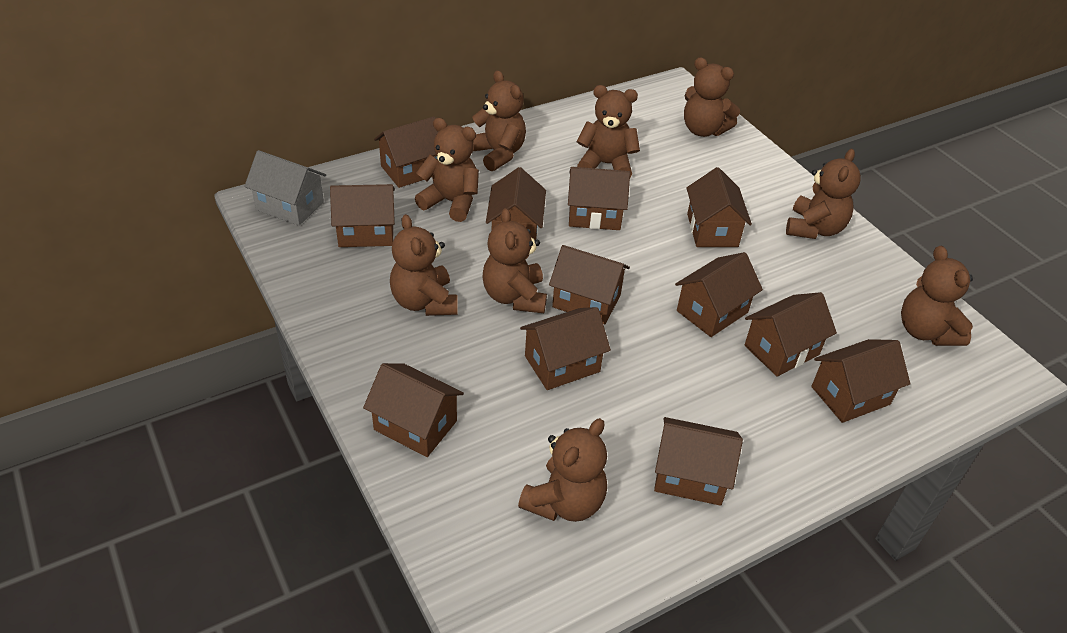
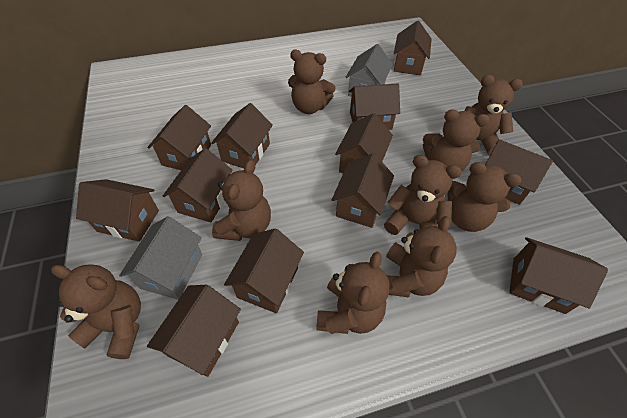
grey house: 1 -> 2

